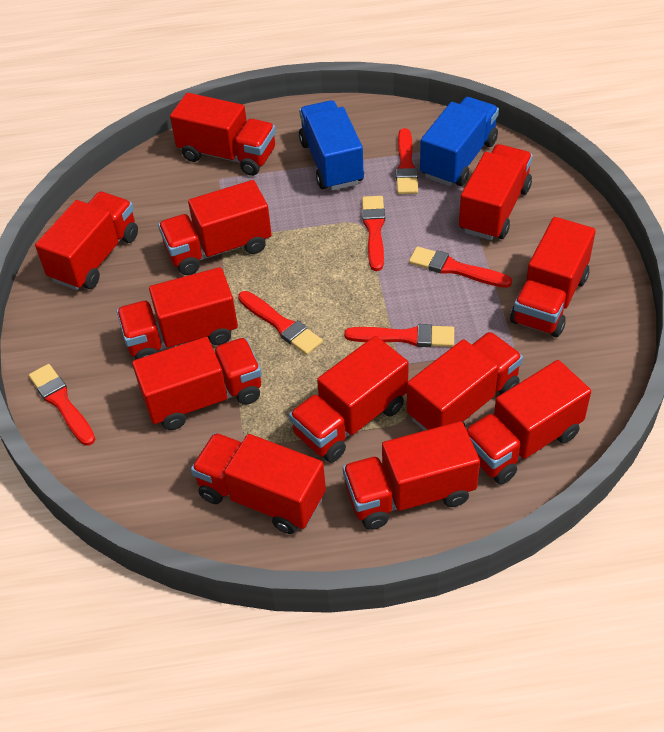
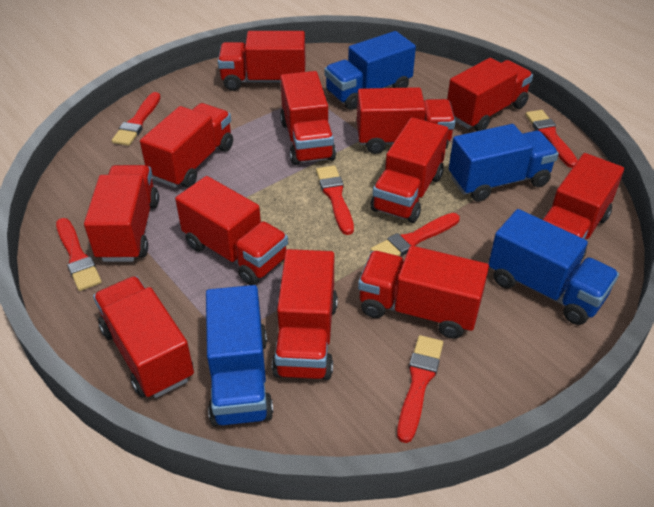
blue truck: 2 -> 4

